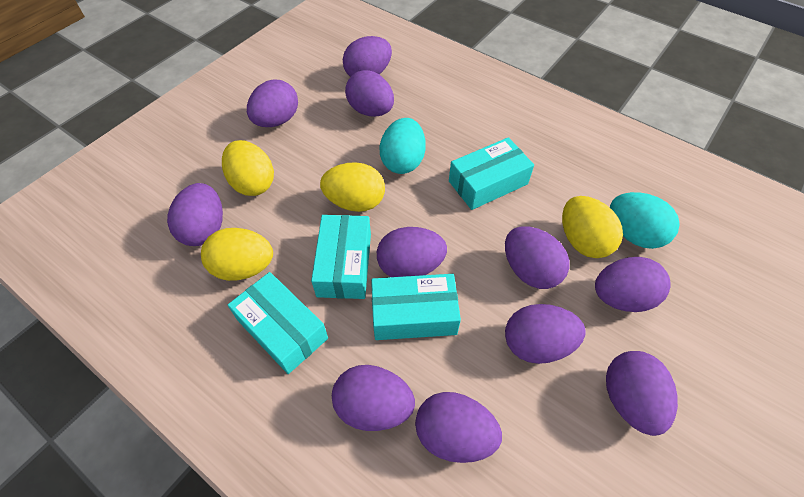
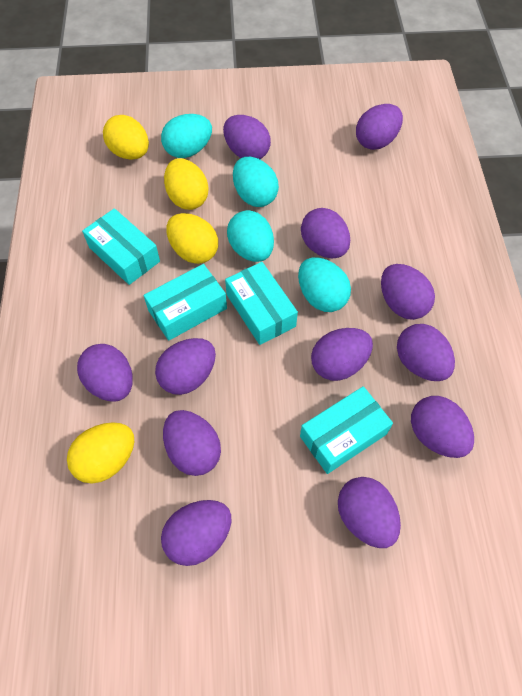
purple egg: 11 -> 12
turquoise egg: 2 -> 4

